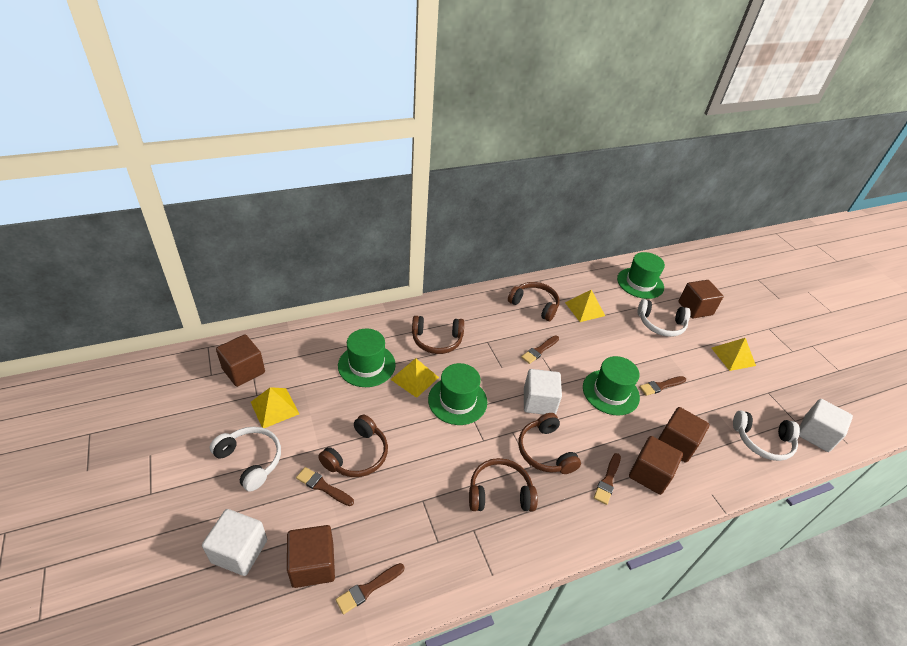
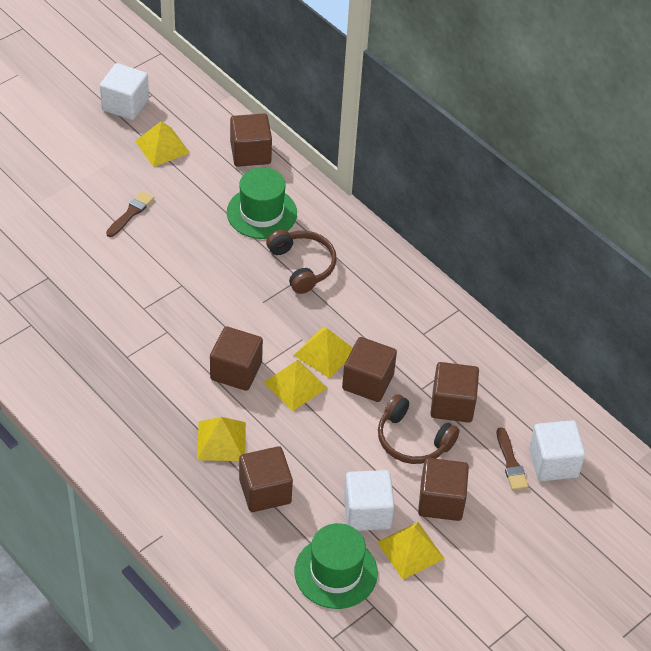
brown brush: 5 -> 2
brown cube: 5 -> 6
brown headphones: 5 -> 2
green hat: 4 -> 2
white headphones: 3 -> 0
yellow pyramid: 4 -> 5

